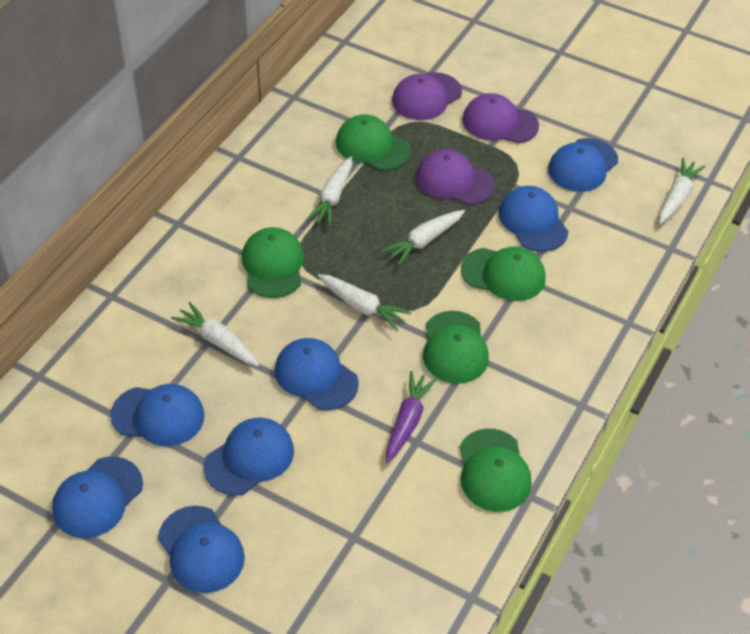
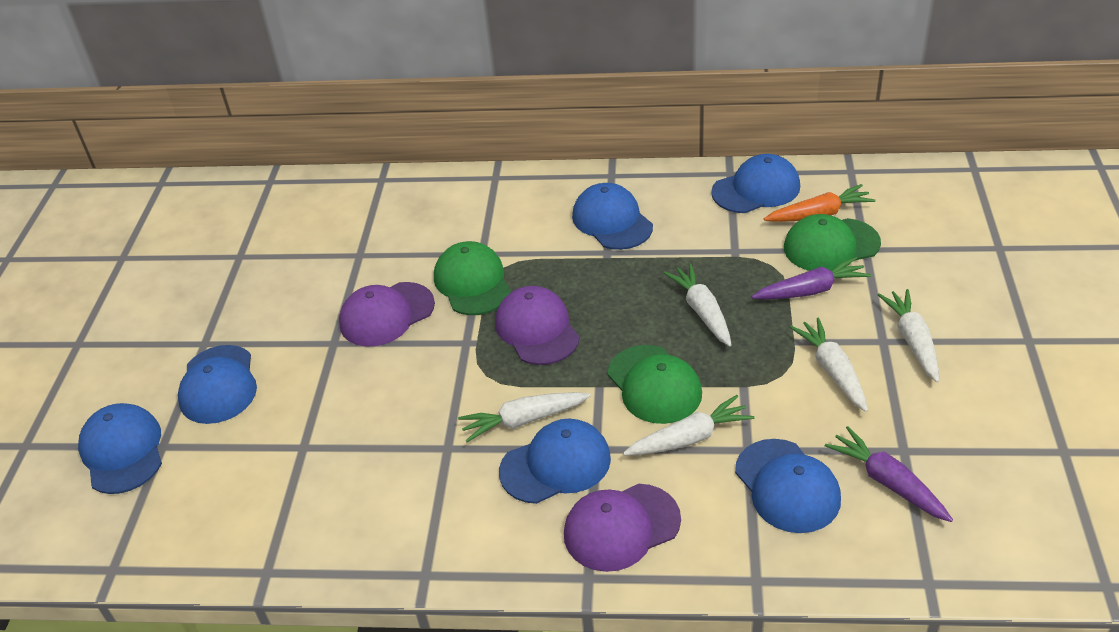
blue cap: 7 -> 6
green cap: 5 -> 3
orange carrot: 0 -> 1
purple carrot: 1 -> 2

